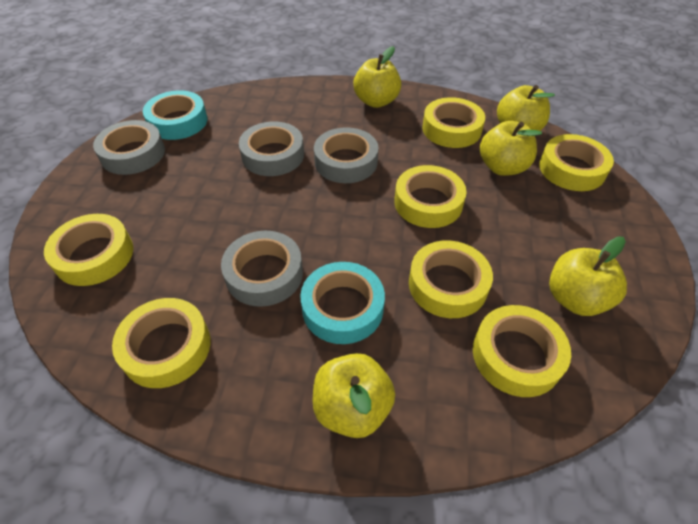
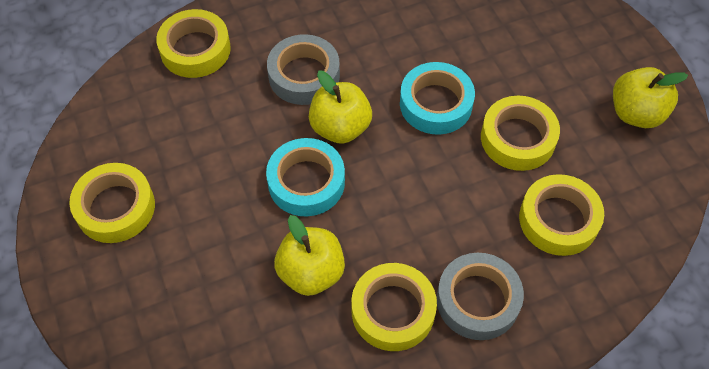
grey tape: 4 -> 2
yellow apple: 5 -> 3
yellow tape: 7 -> 5

